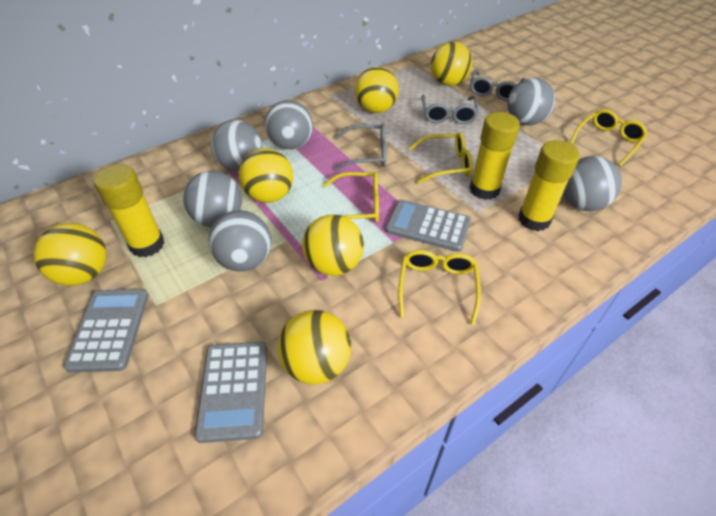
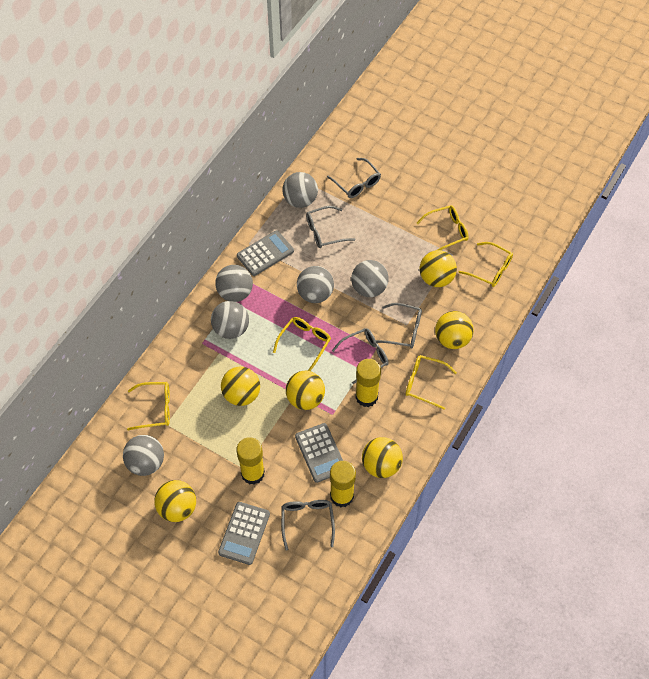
grey glasses: 3 -> 5
yellow glasses: 4 -> 5

